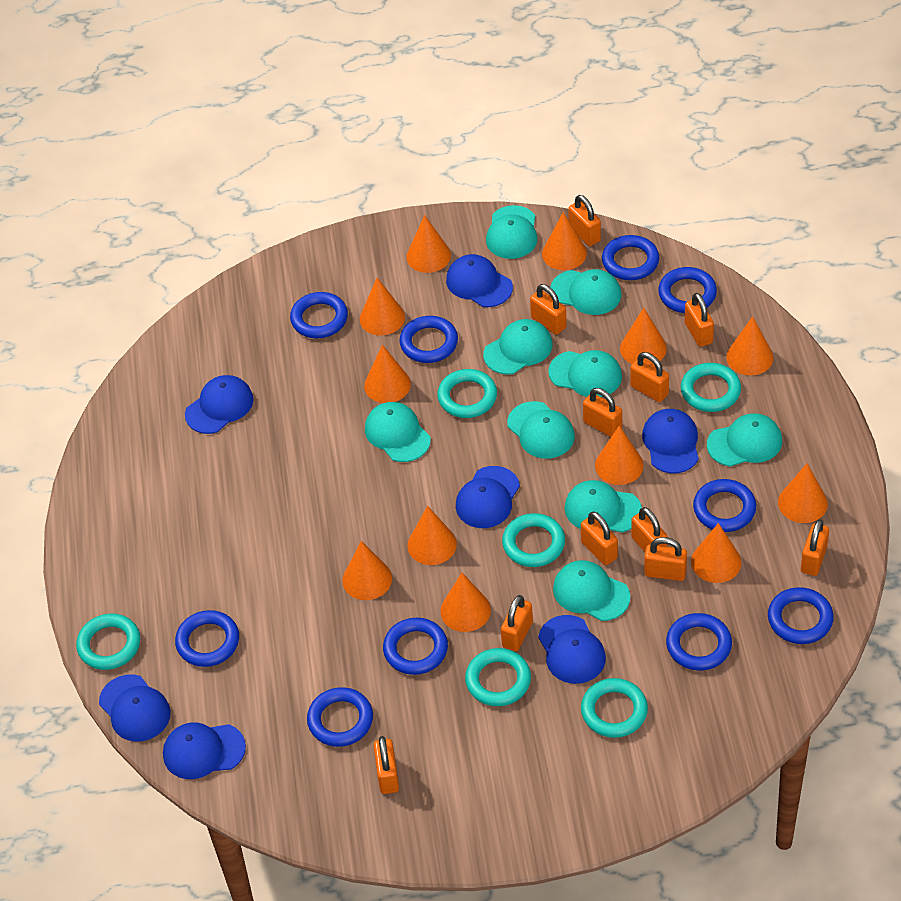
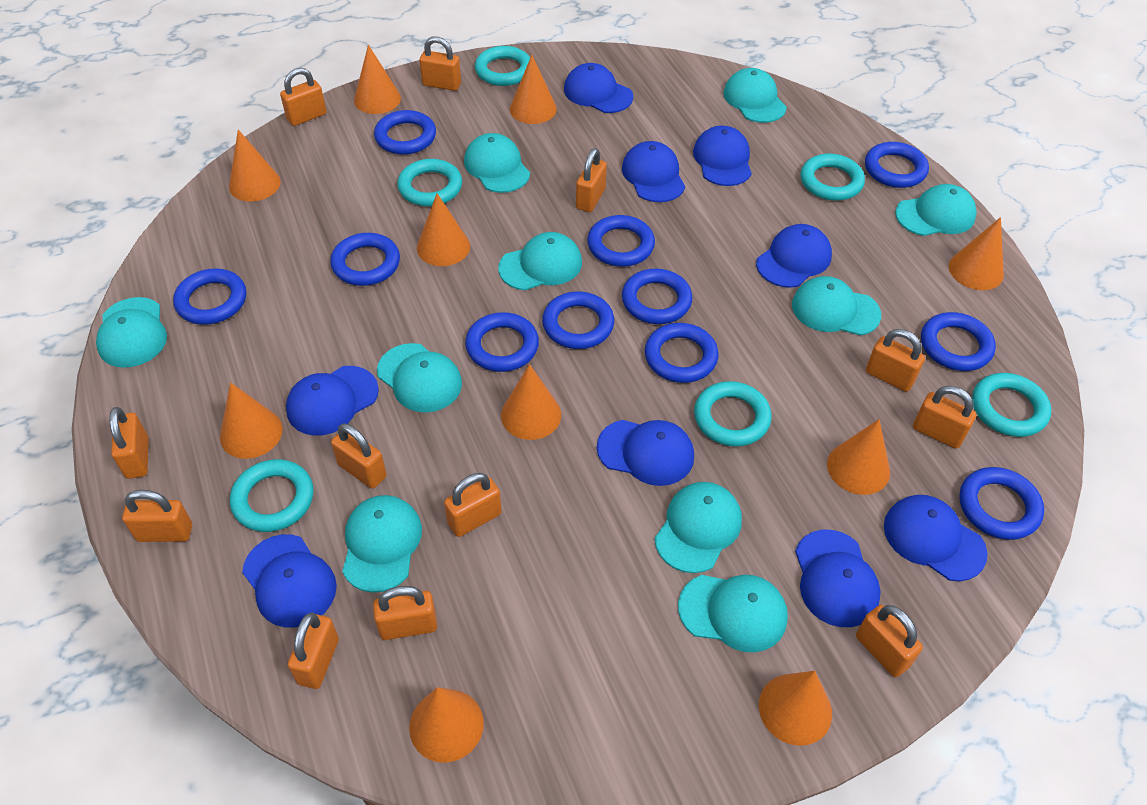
blue cap: 7 -> 9
blue ring: 10 -> 11
orange cone: 12 -> 10
orange padlock: 11 -> 12
turquoise cap: 9 -> 10

